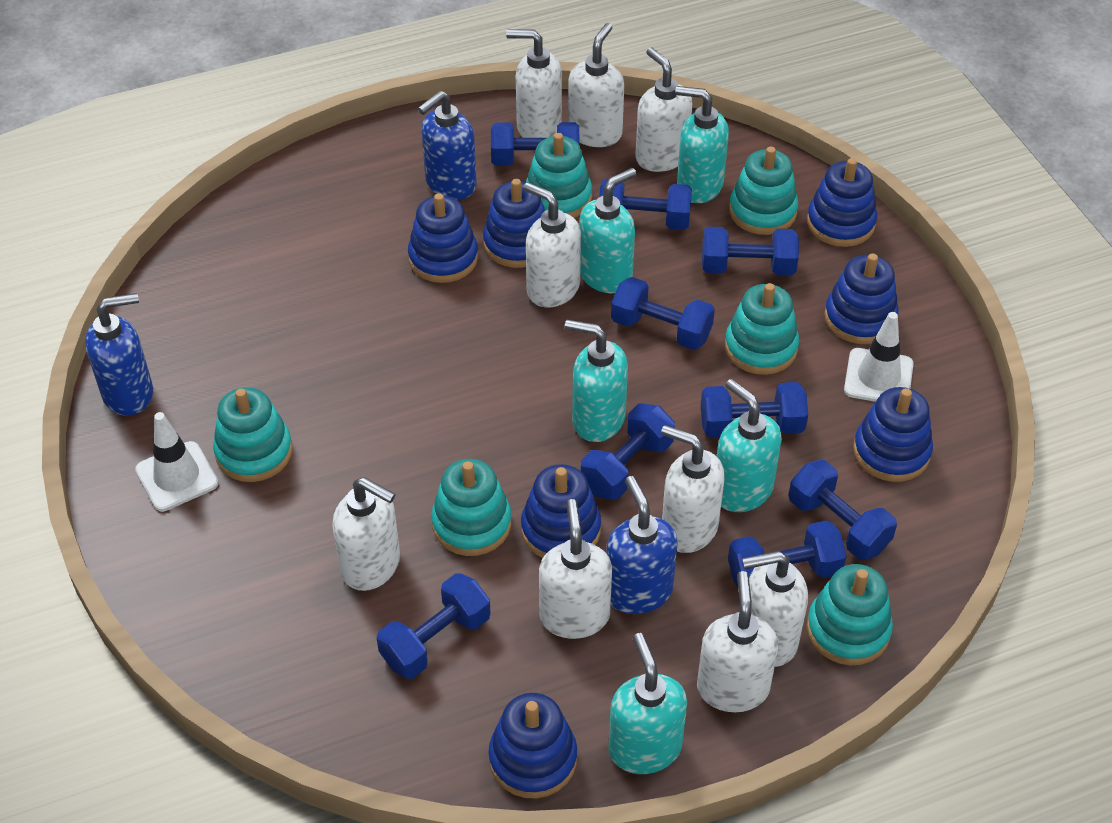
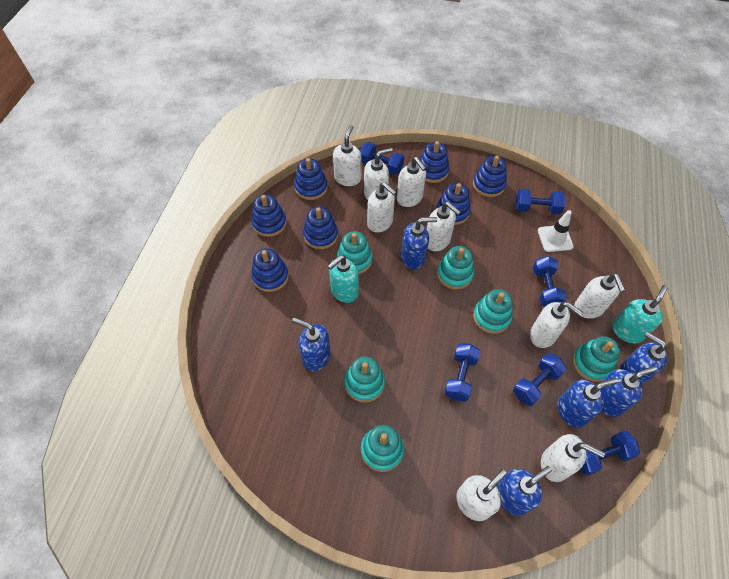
blue dumbbell: 9 -> 6
blue soap dispenser: 3 -> 6
turquoise soap dispenser: 5 -> 2
white traffic cone: 2 -> 1

